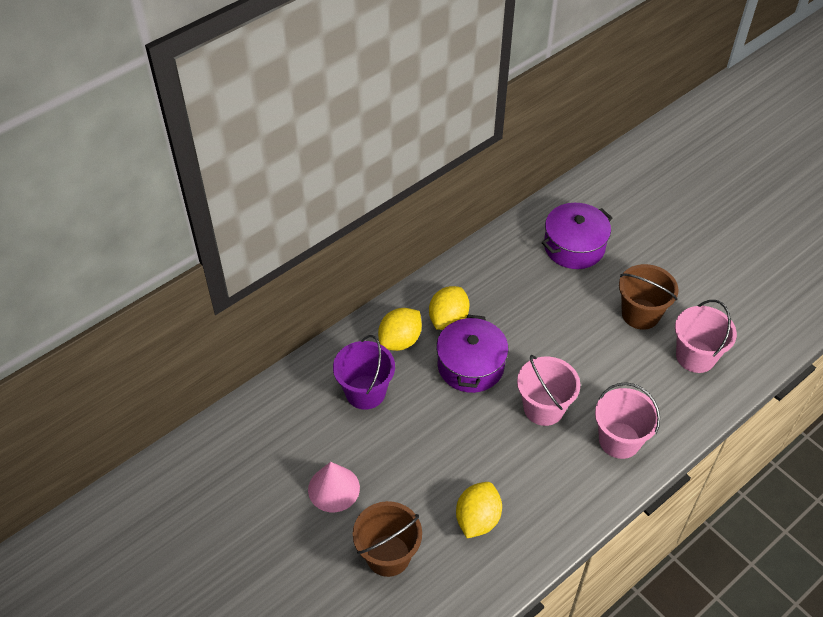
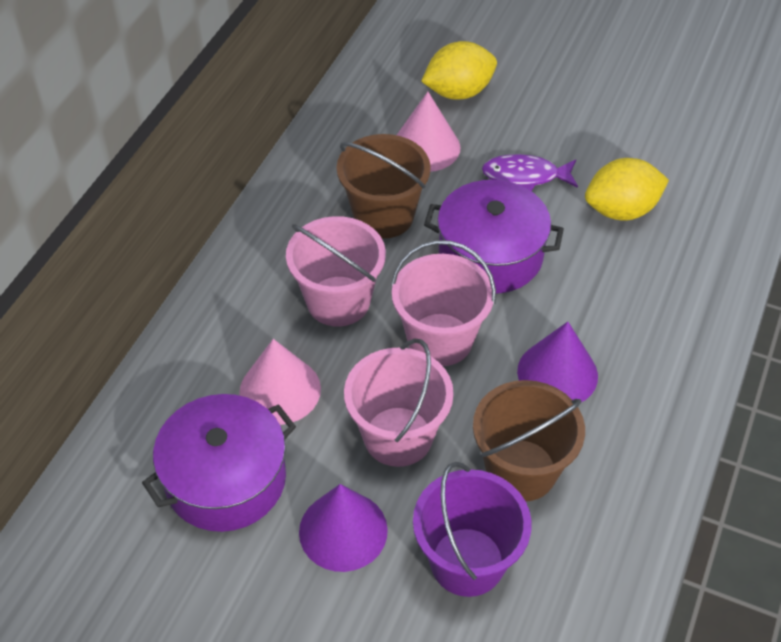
pink cone: 1 -> 2
purple cone: 0 -> 2
purple fish: 0 -> 1
yellow lemon: 3 -> 2

